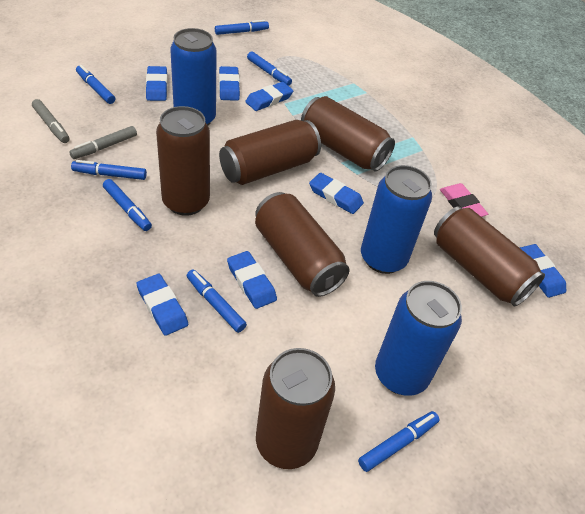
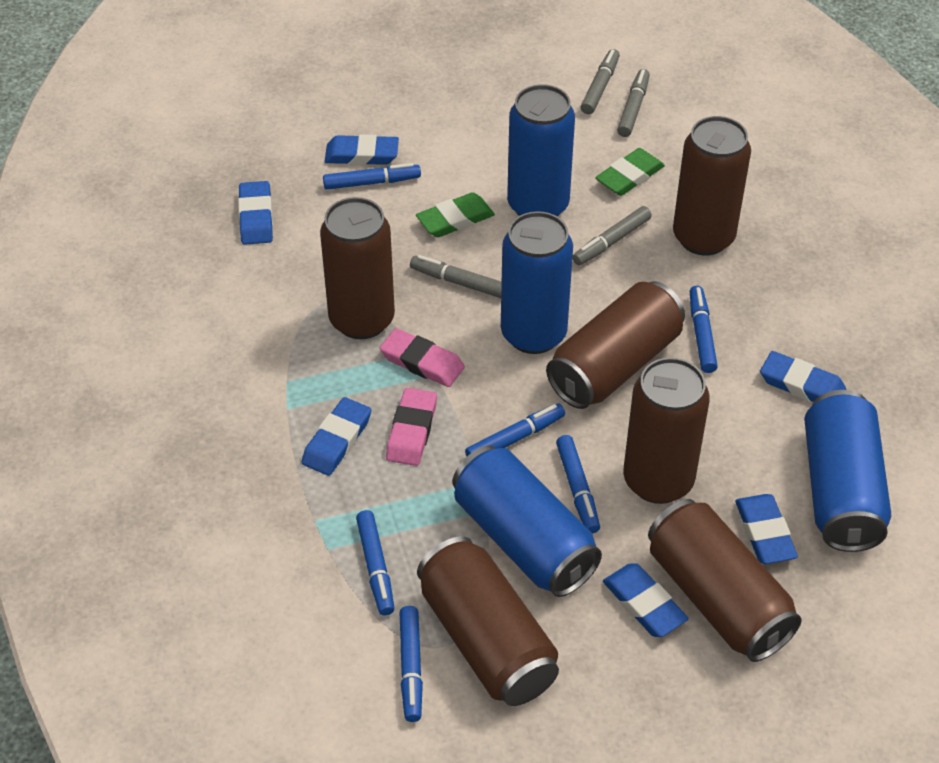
blue can: 3 -> 4
blue eraser: 7 -> 6
blue marker: 7 -> 6
green eraser: 0 -> 2
grey marker: 2 -> 4
pink eraser: 1 -> 2

